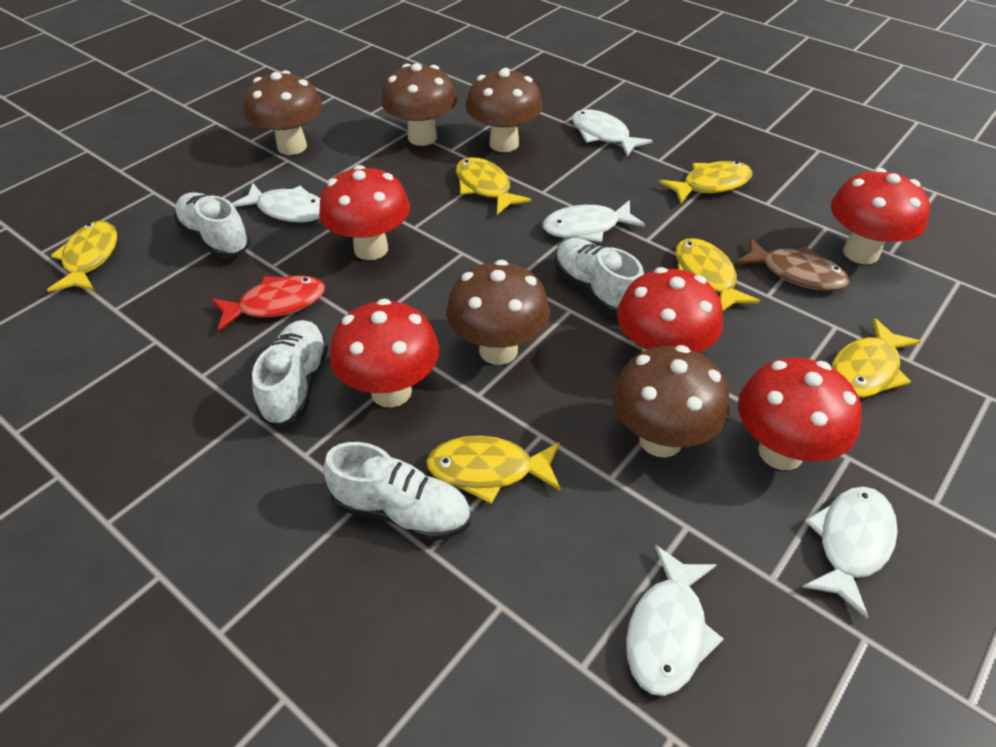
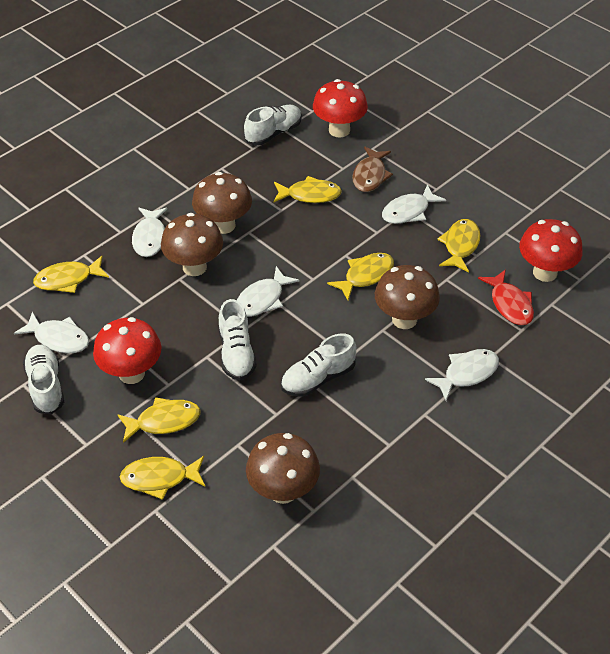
brown mushroom: 5 -> 4
red mushroom: 5 -> 3

